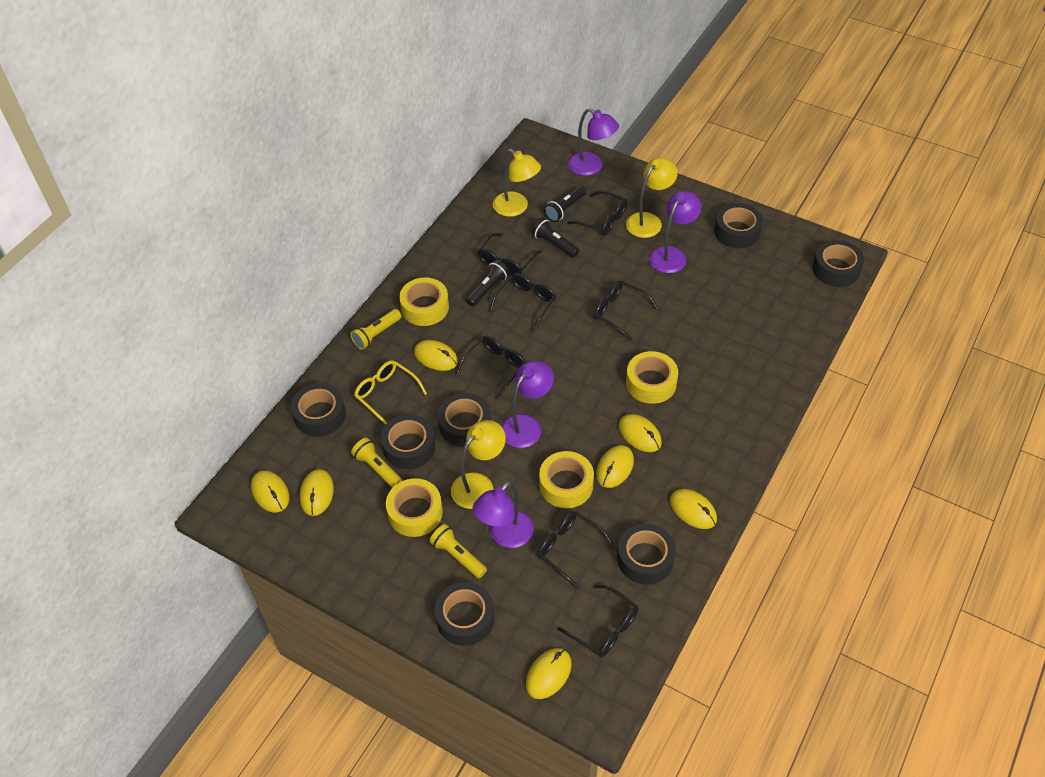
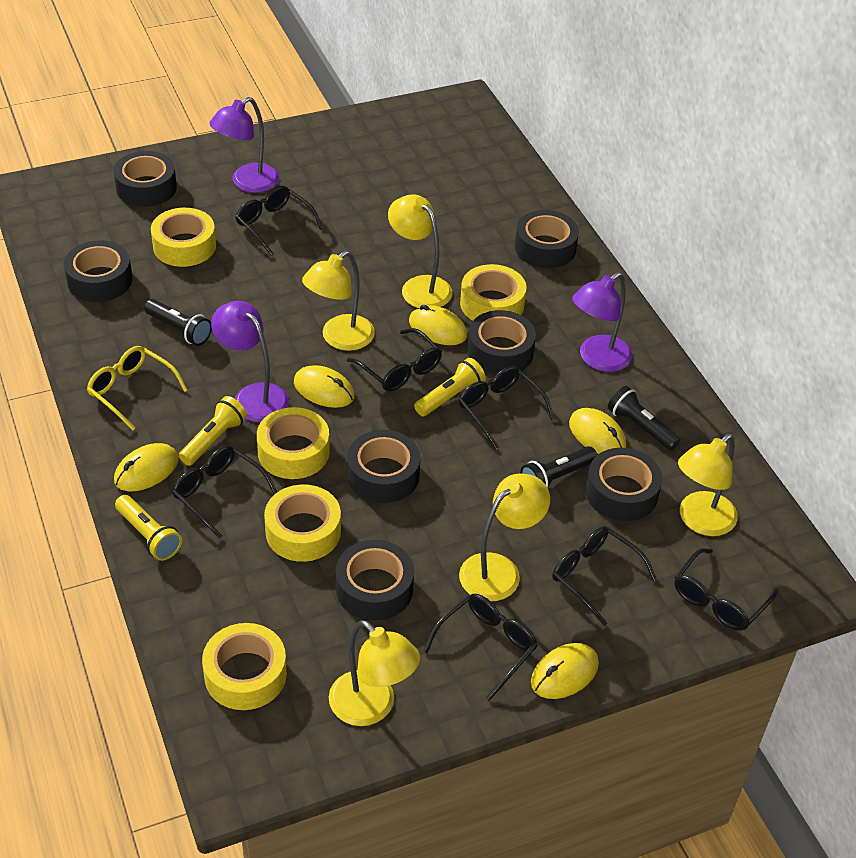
purple lamp: 4 -> 3
yellow lamp: 3 -> 5
yellow mouse: 7 -> 5
yellow tape: 4 -> 5

